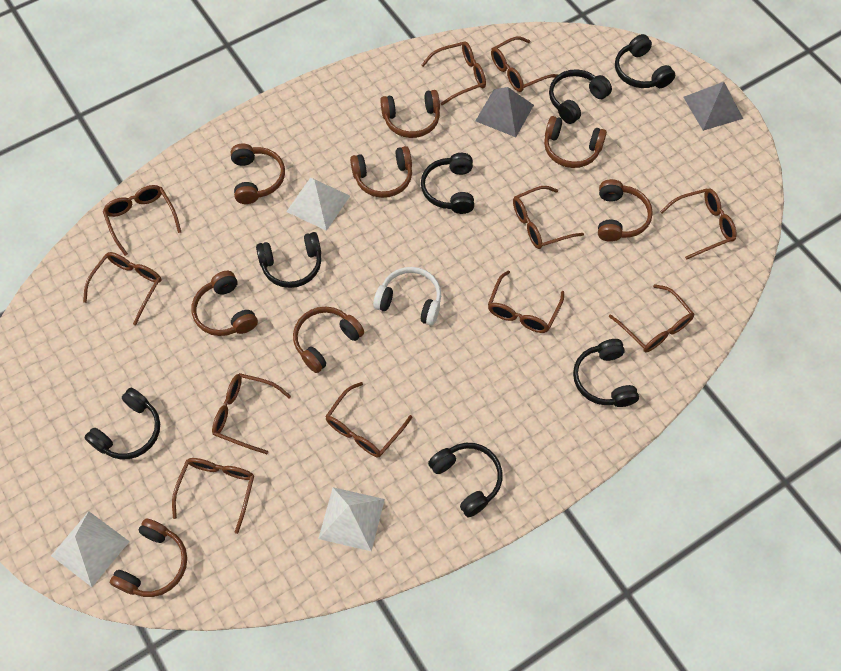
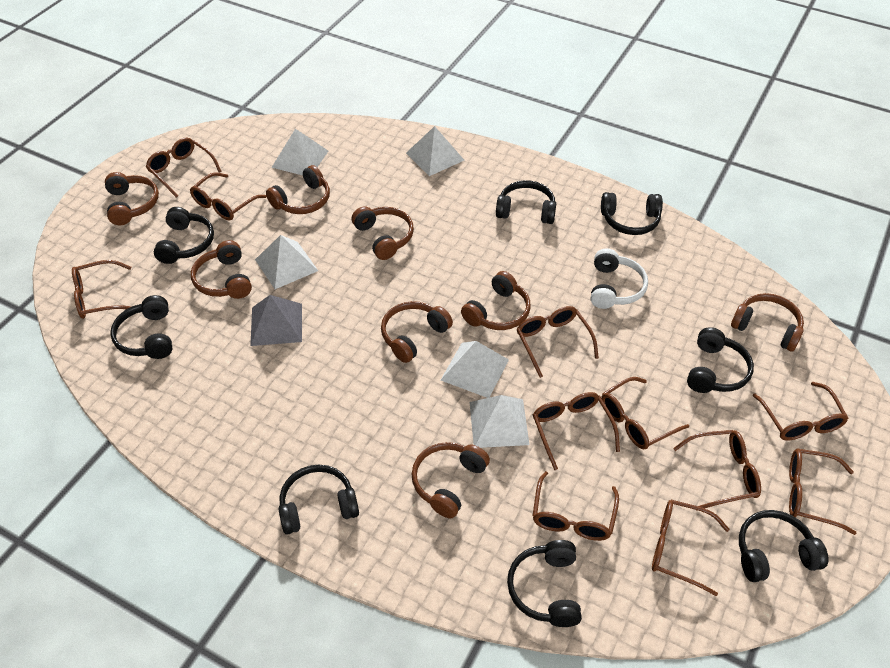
black headphones: 7 -> 8
grey pyramid: 2 -> 1
white pyramid: 3 -> 5

